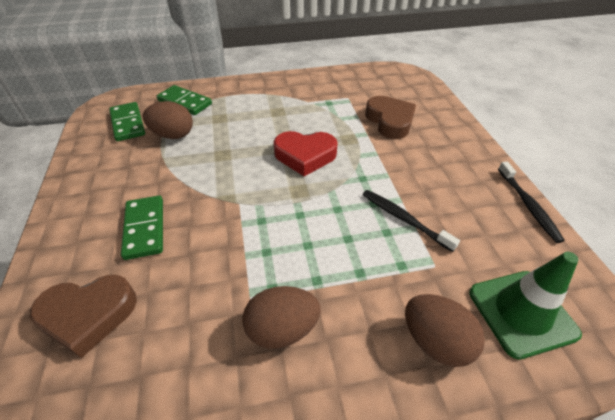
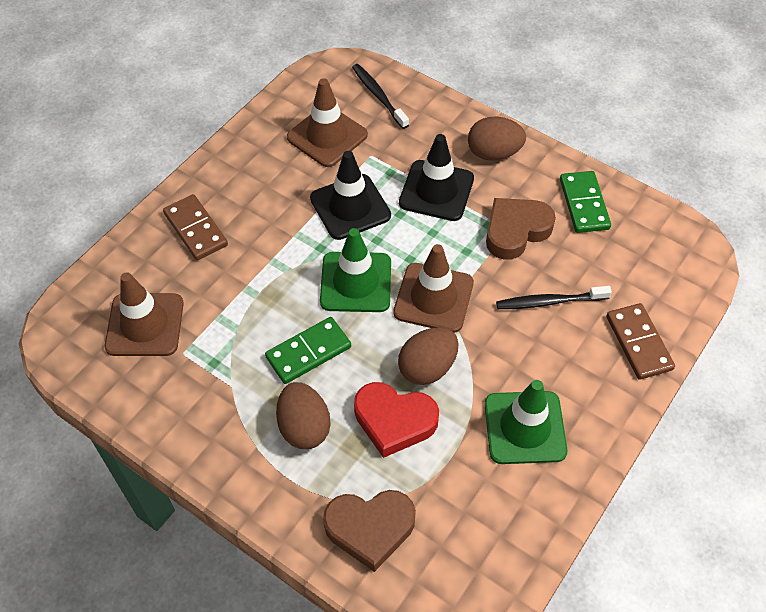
black traffic cone: 0 -> 2
brown domino: 0 -> 2
brown traffic cone: 0 -> 3
green domino: 3 -> 2
green traffic cone: 1 -> 2

